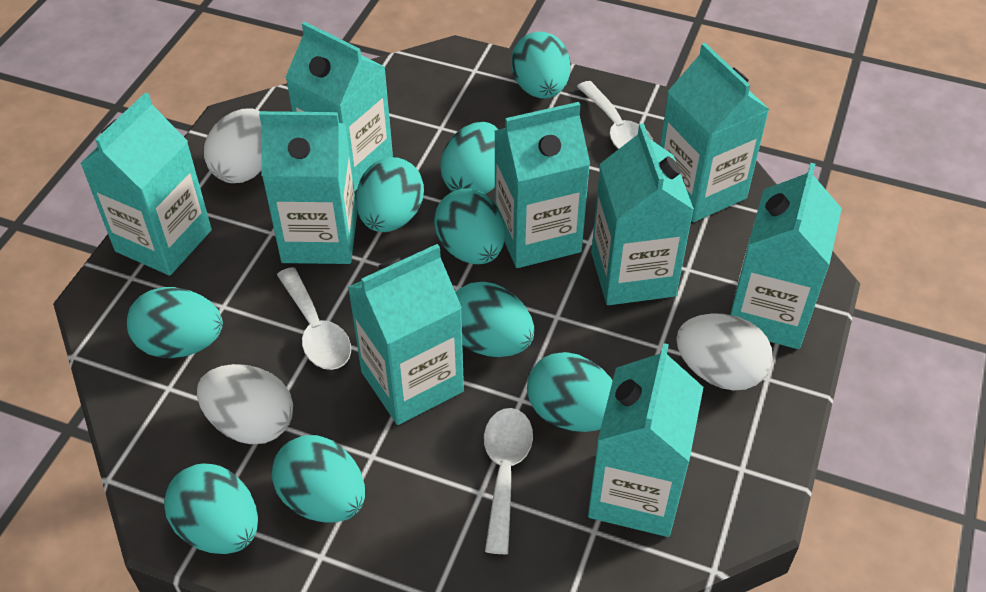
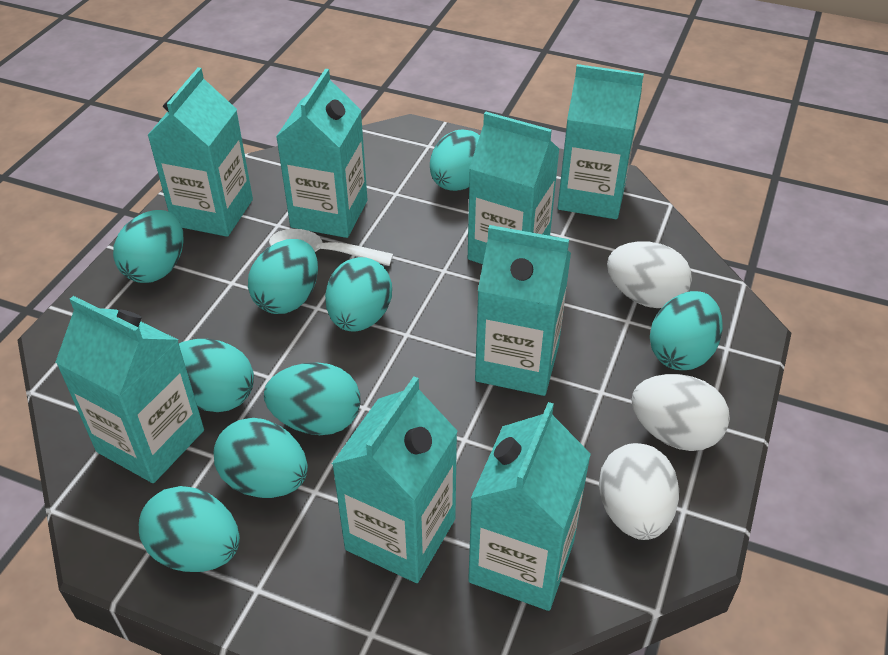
turquoise carton: 9 -> 8
white spoon: 3 -> 1

